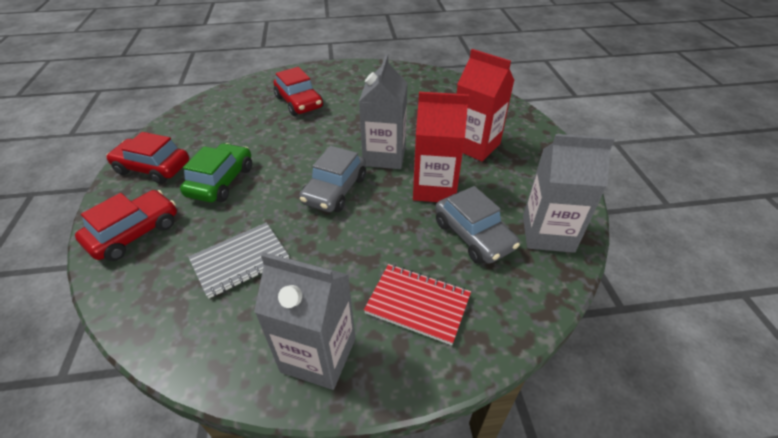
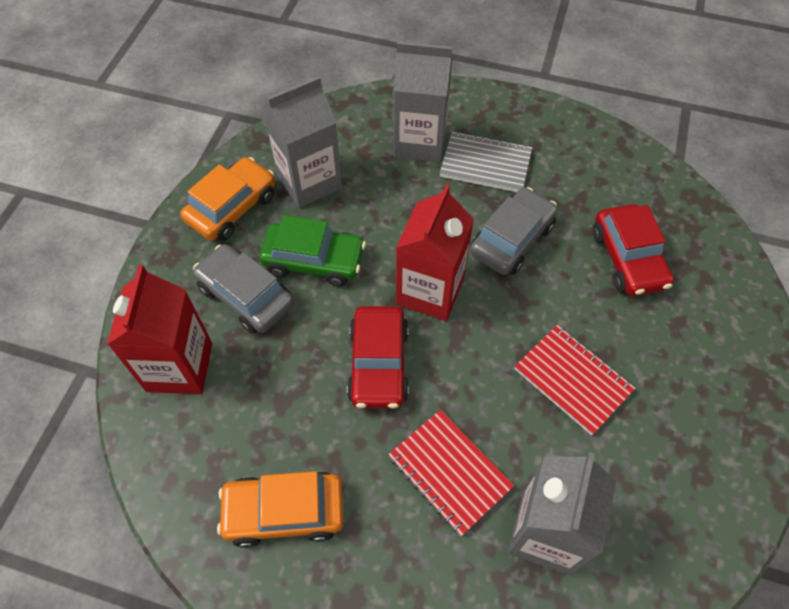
orange car: 0 -> 2
red car: 3 -> 2
red notebook: 1 -> 2

